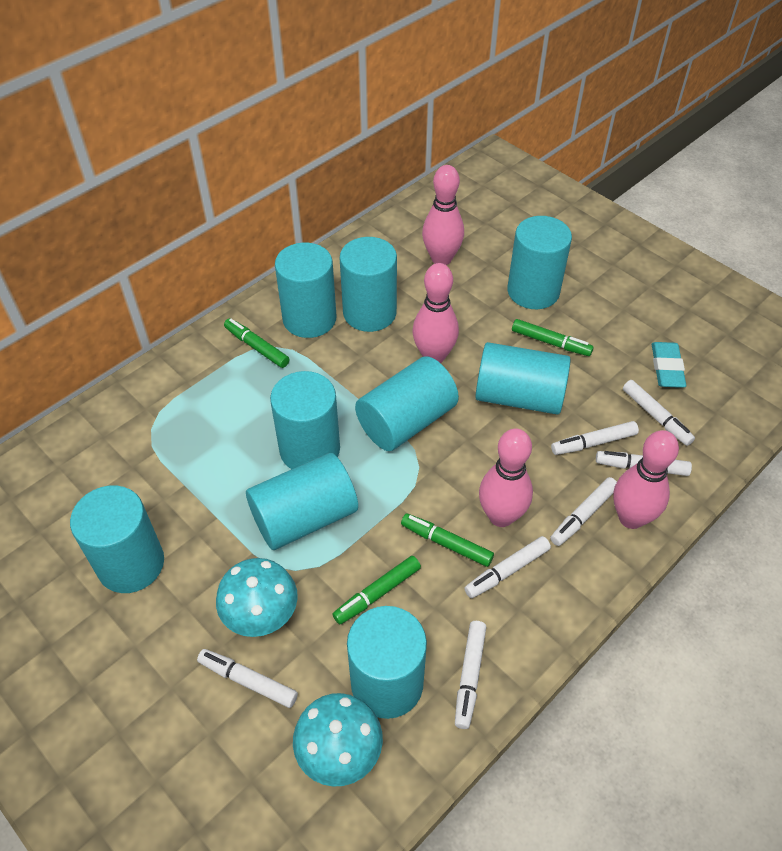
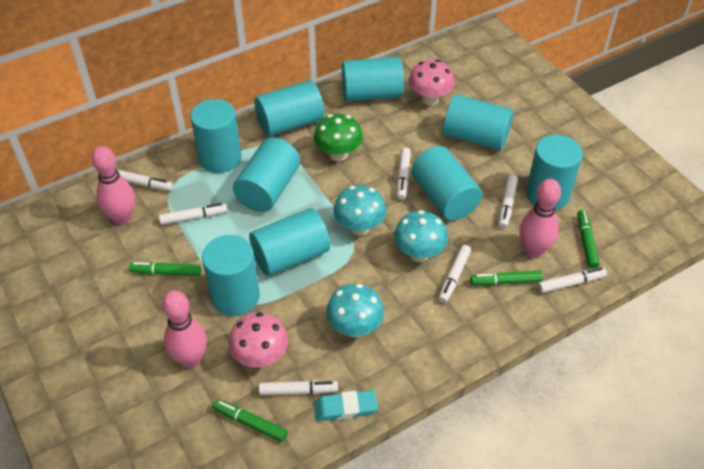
green mushroom: 0 -> 1
pink bowling pin: 4 -> 3
pink mushroom: 0 -> 2
turquoise mushroom: 2 -> 3

